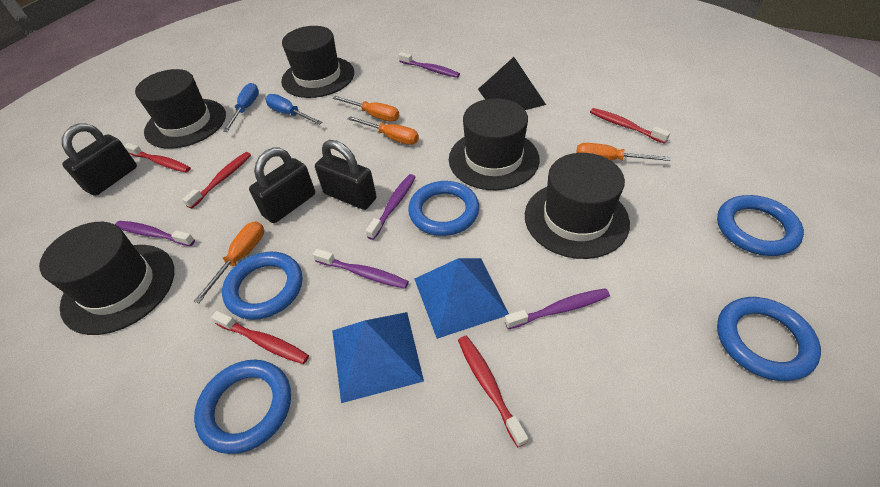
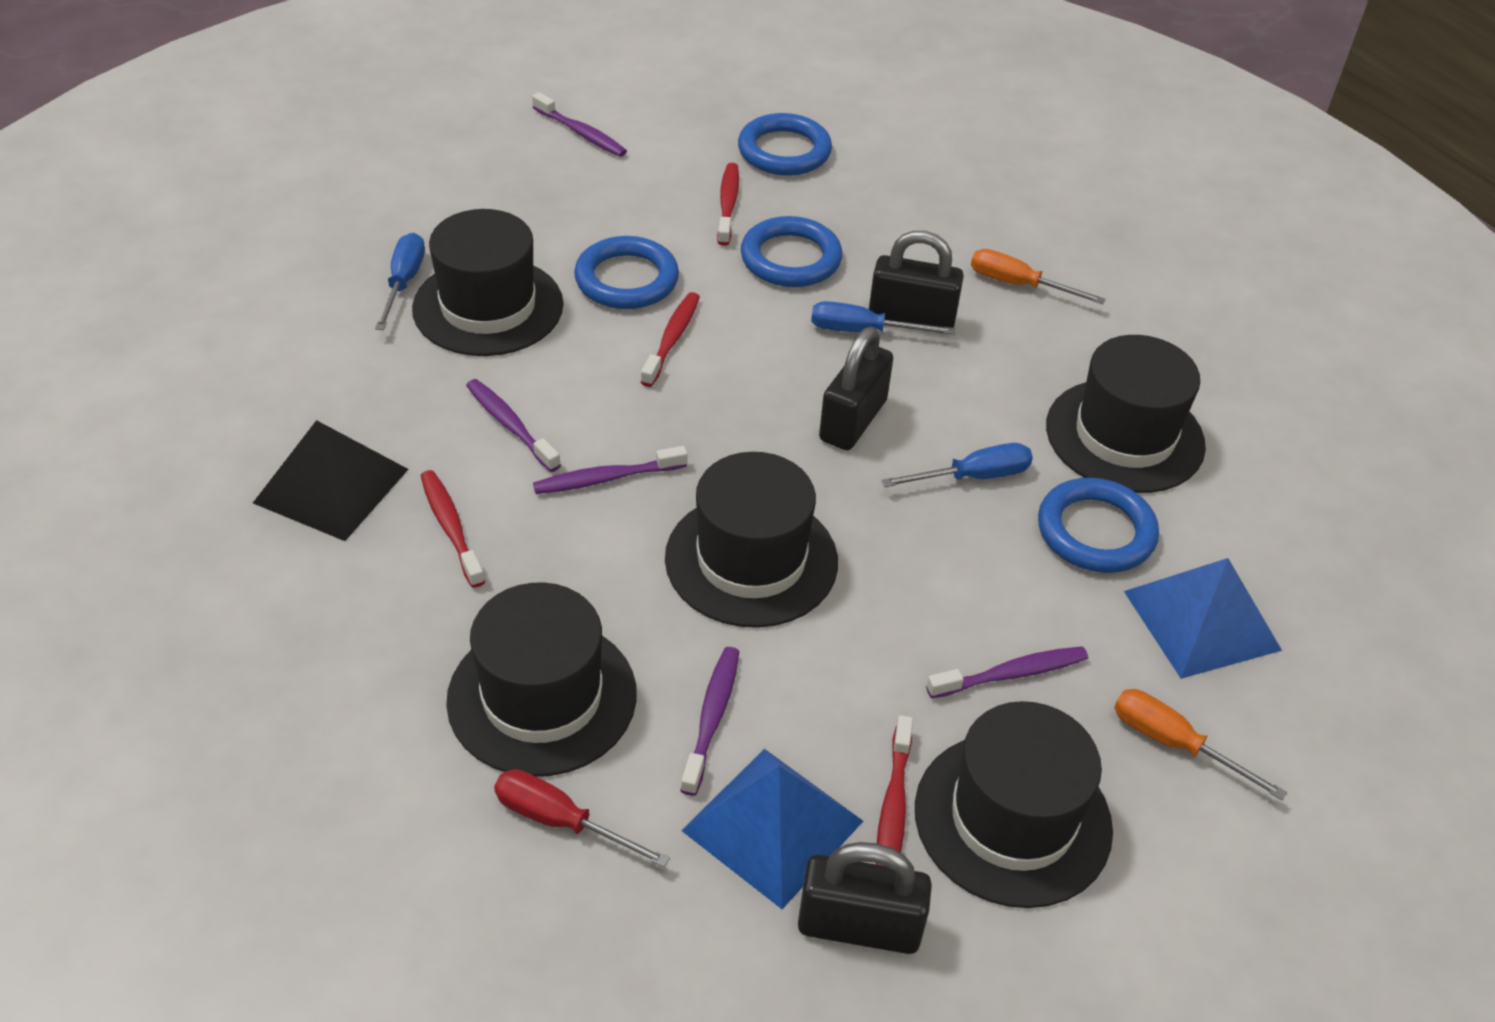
blue ring: 5 -> 4
blue screwdriver: 2 -> 3
orange screwdriver: 4 -> 2
red screwdriver: 0 -> 1
red toothbrush: 5 -> 4

